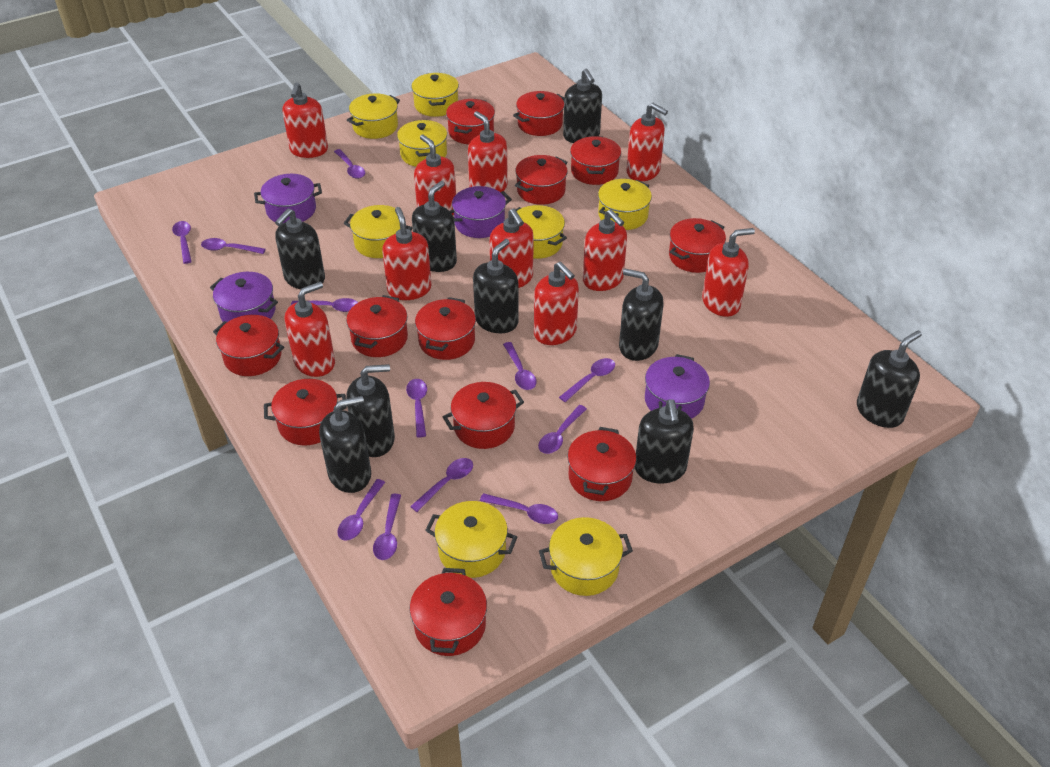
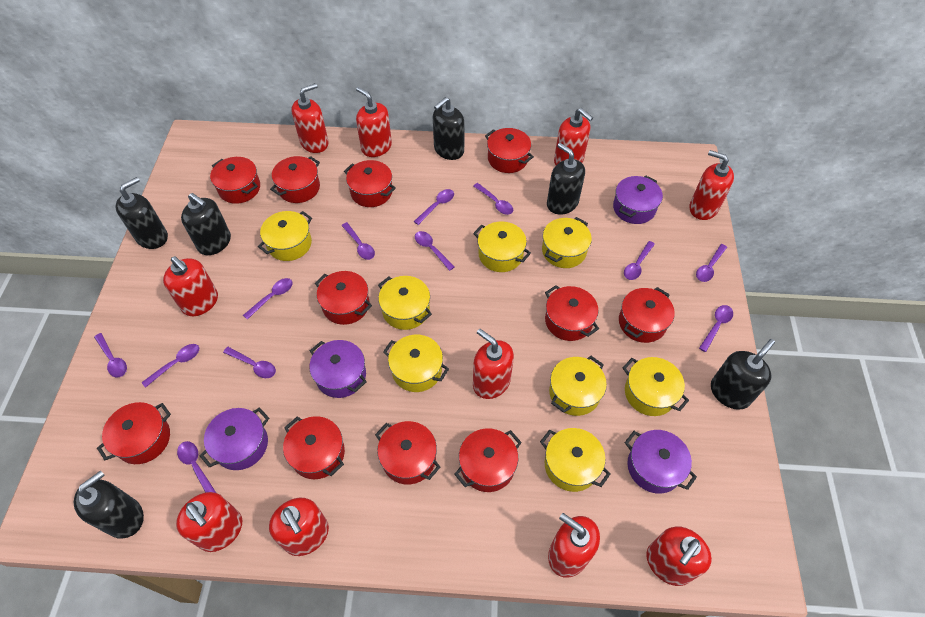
black soap dispenser: 9 -> 6
red pot: 12 -> 11

